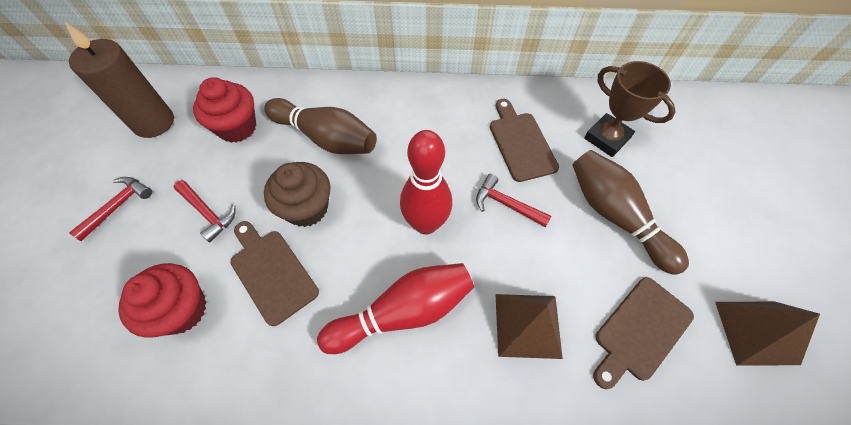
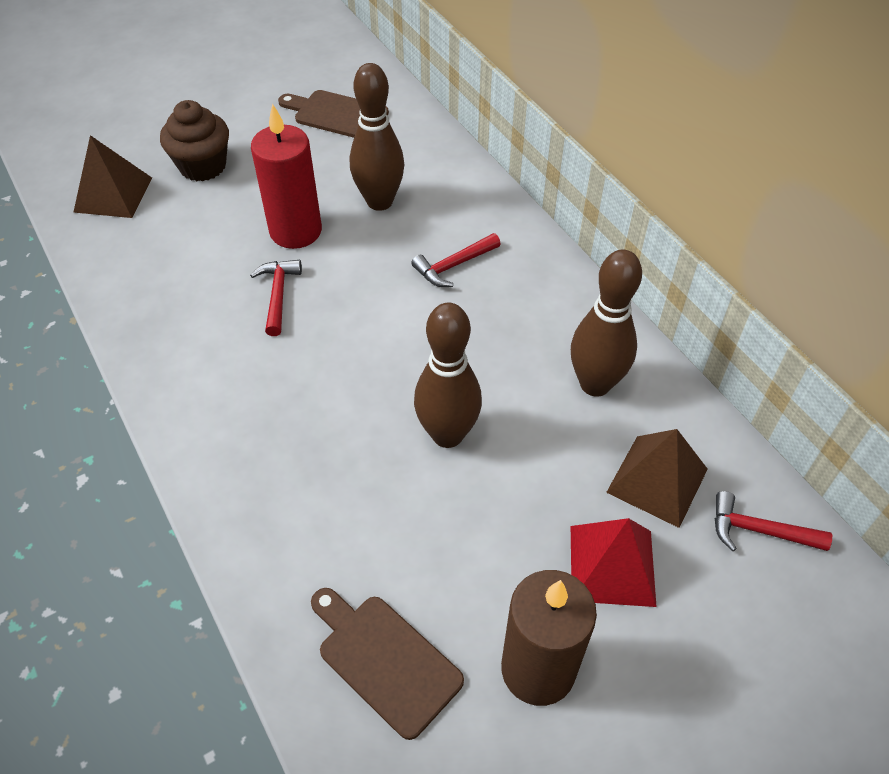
brown bowling pin: 2 -> 3
brown cutting board: 3 -> 2
brown trophy: 1 -> 0
red bowling pin: 2 -> 0
red candle: 0 -> 1
red cupcake: 2 -> 0
red pyramid: 0 -> 1

